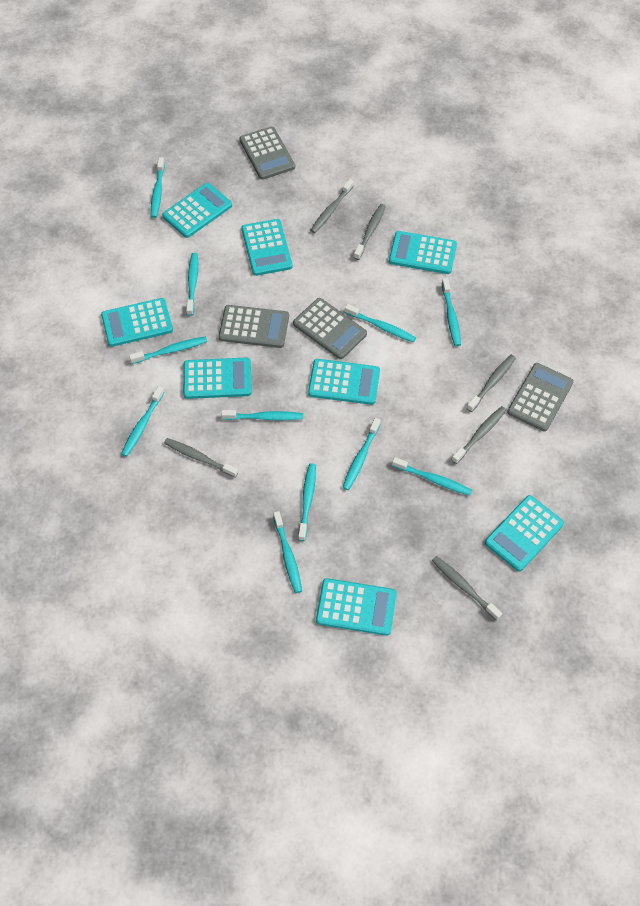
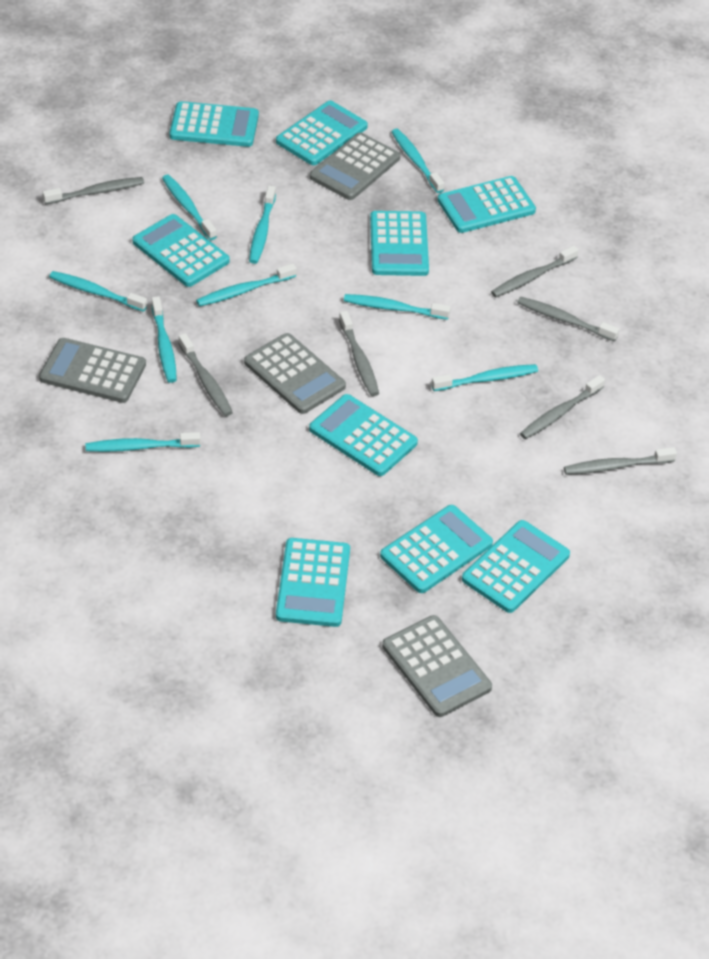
grey toothbrush: 6 -> 7
turquoise calculator: 8 -> 9
turquoise toothbrush: 11 -> 9

